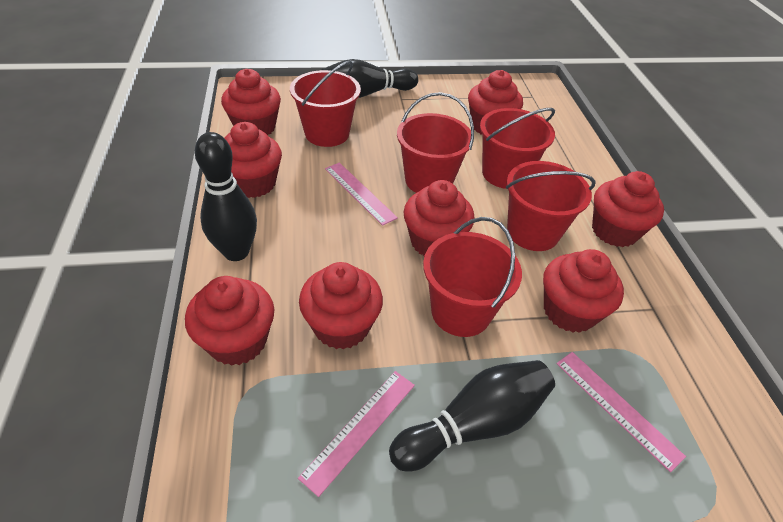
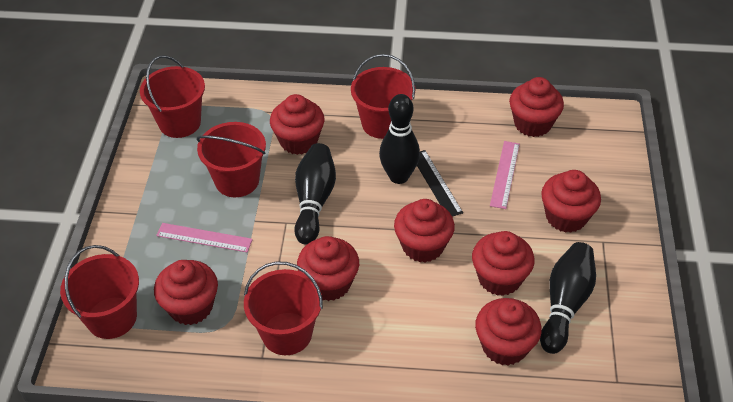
black ruler: 0 -> 1
pink ruler: 3 -> 2

